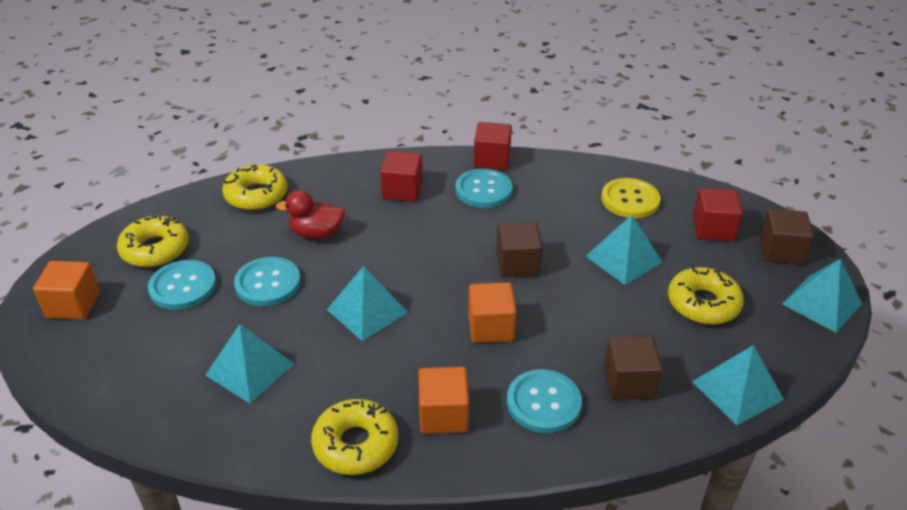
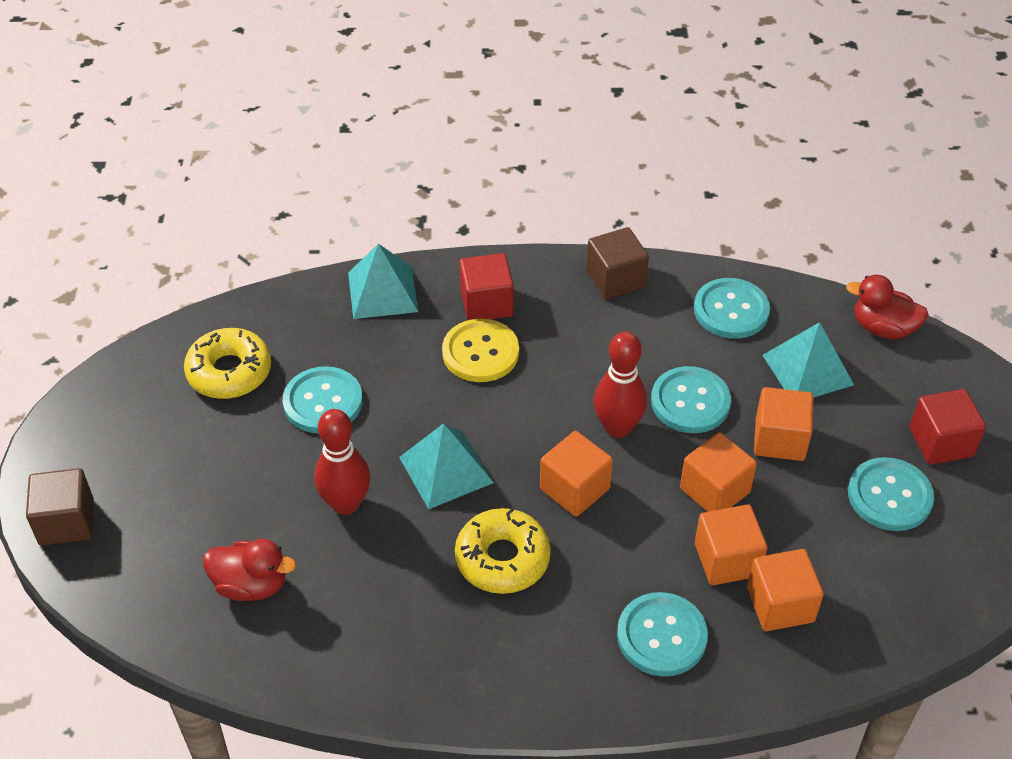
brown cube: 3 -> 2
orange cube: 3 -> 5
red bowling pin: 0 -> 2
red cube: 3 -> 2
red duck: 1 -> 2
turquoise button: 4 -> 5
turquoise pyramid: 5 -> 3
yellow donut: 4 -> 2

